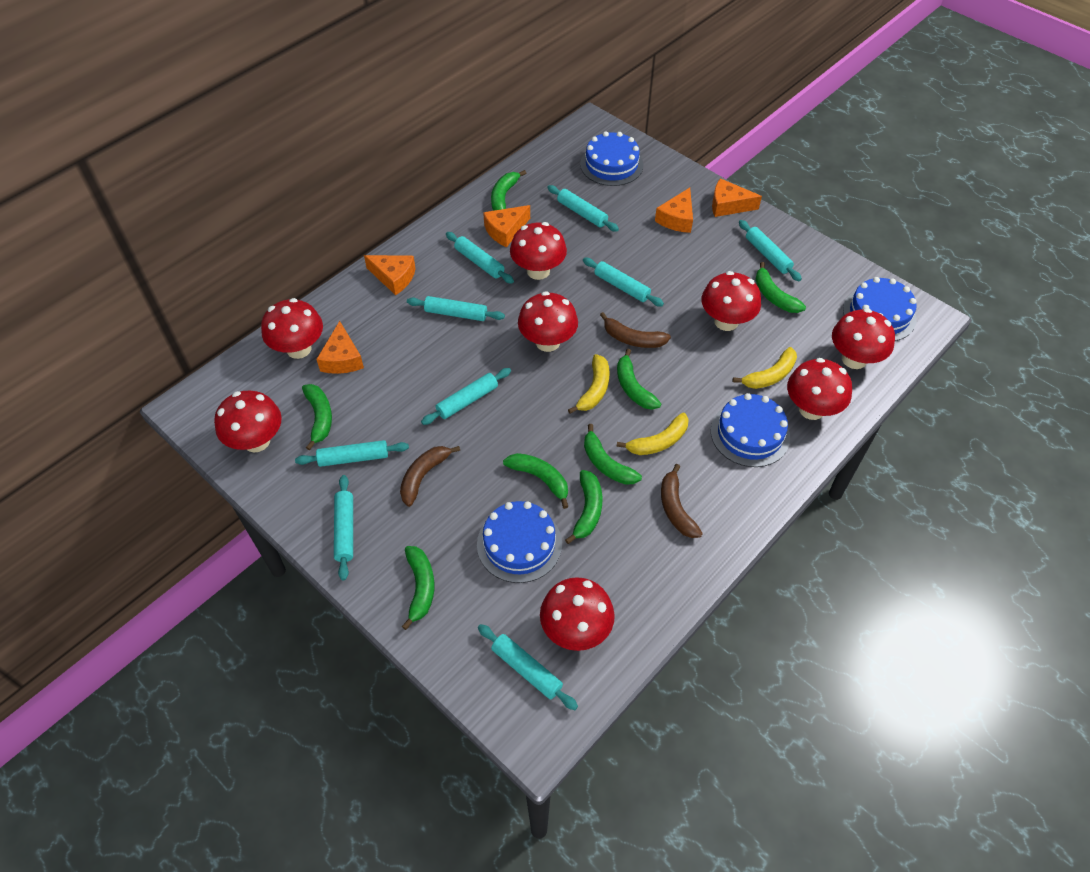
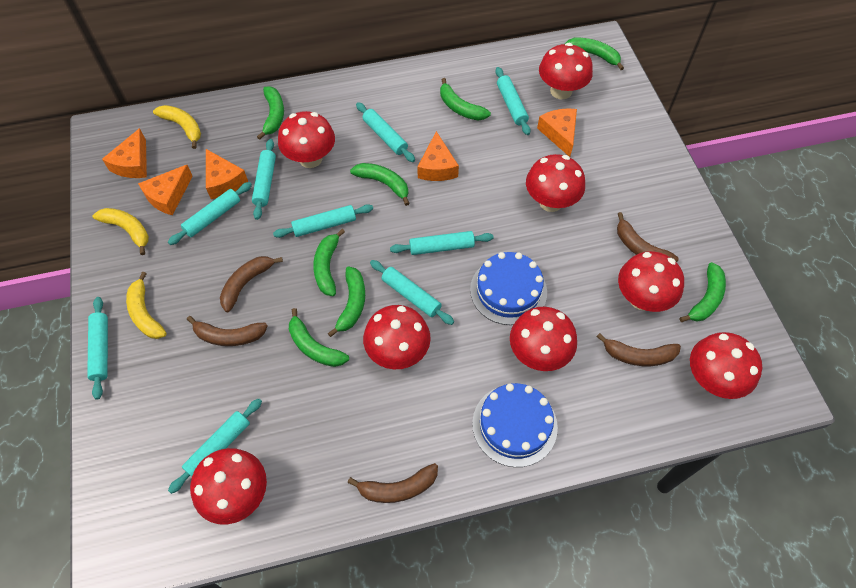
blue cake: 4 -> 2
brown banana: 3 -> 5

